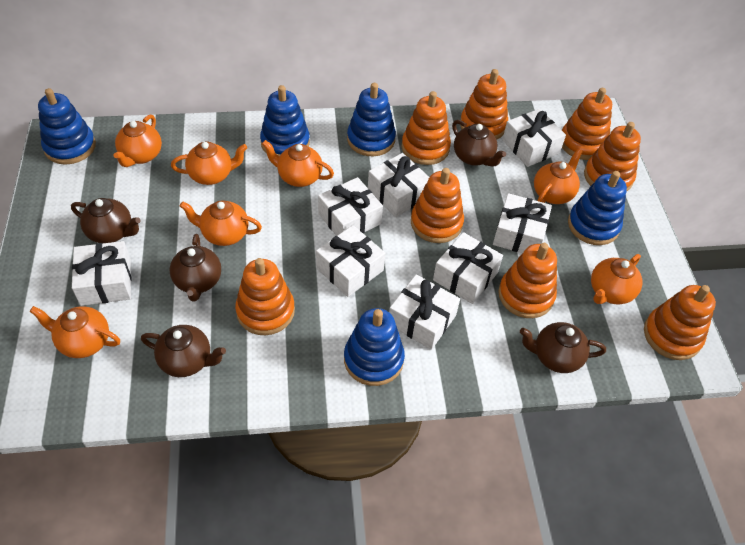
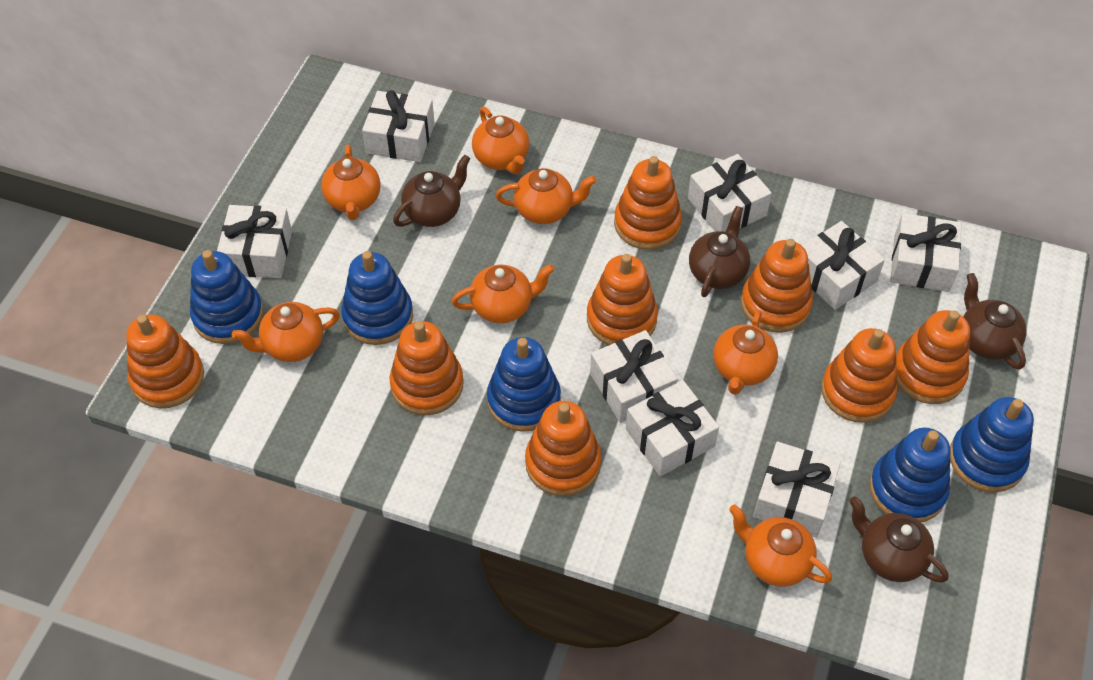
brown teapot: 5 -> 4

